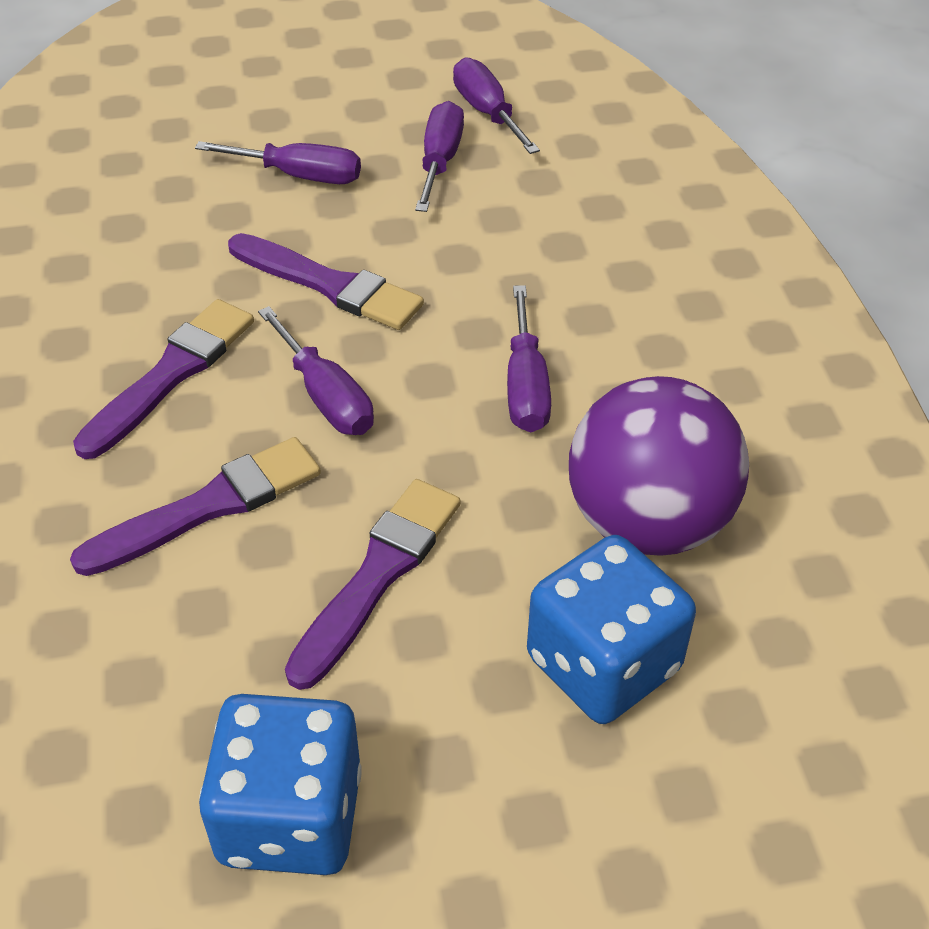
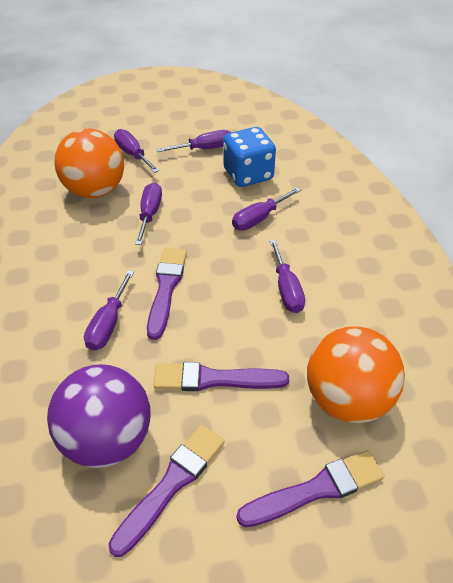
blue dice: 2 -> 1
orange ball: 0 -> 2
purple screwdriver: 5 -> 6

